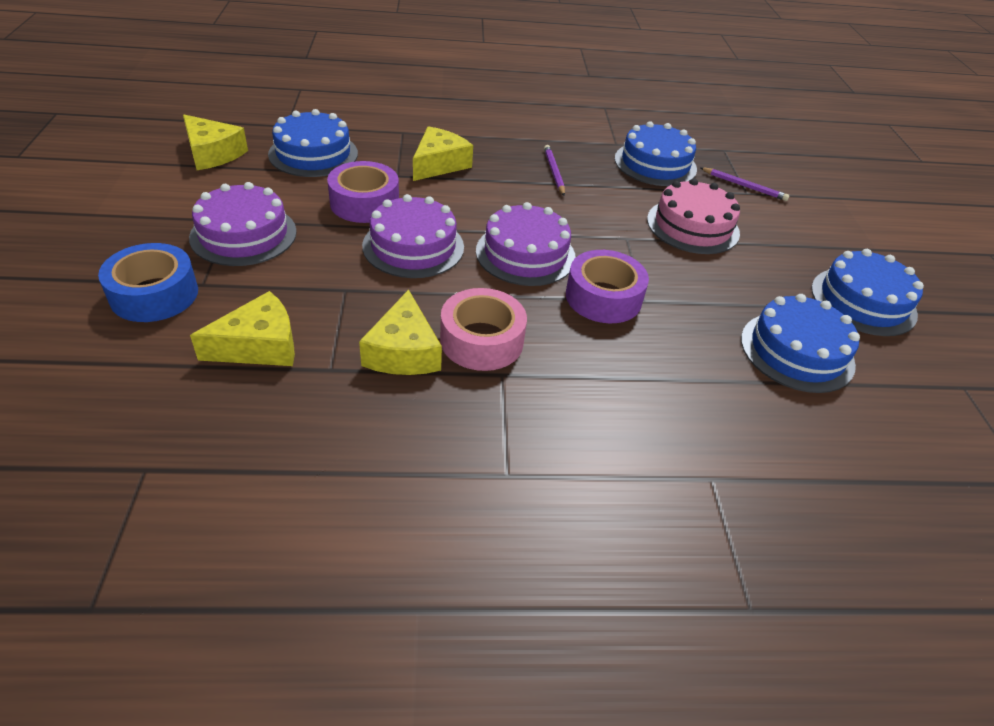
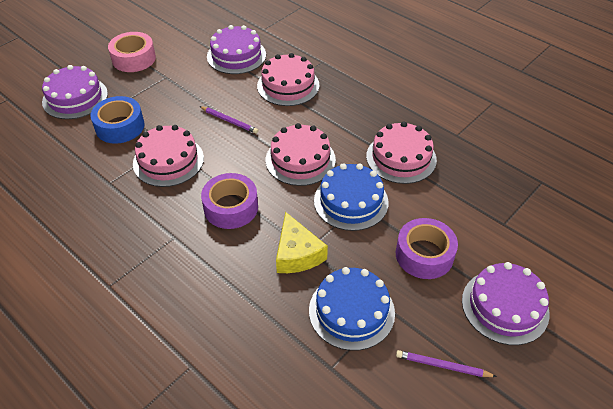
blue cake: 4 -> 2
pink cake: 1 -> 4
yellow cheese: 4 -> 1

